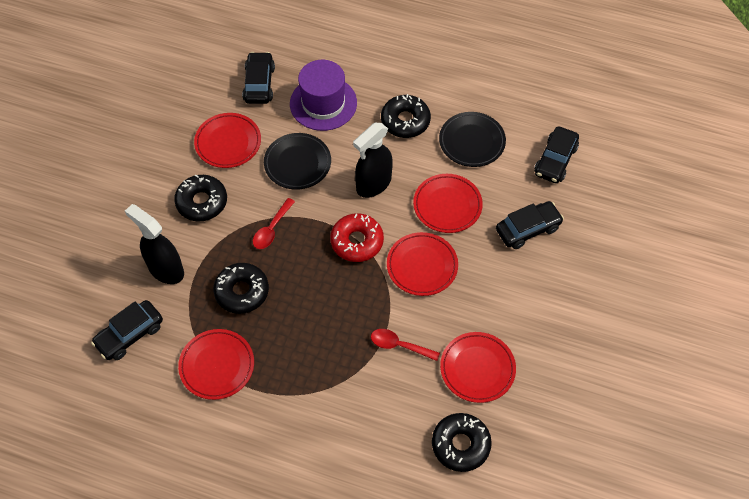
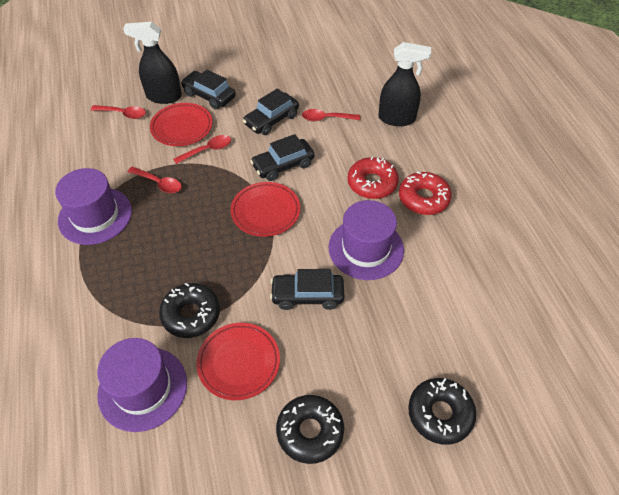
black donut: 4 -> 3
black plate: 2 -> 0
purple hat: 1 -> 3
red donut: 1 -> 2
red plate: 5 -> 3
red spoon: 2 -> 4

